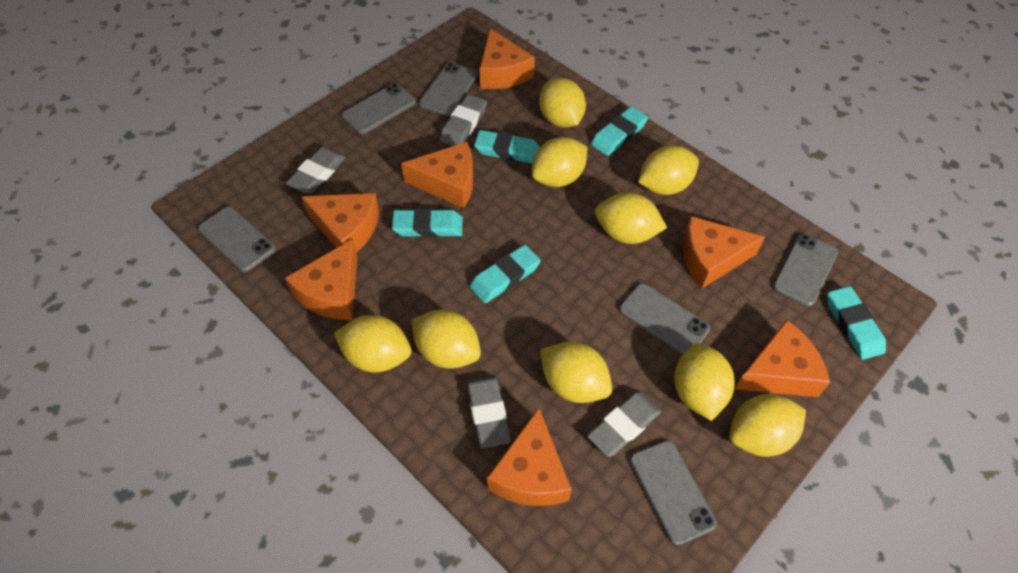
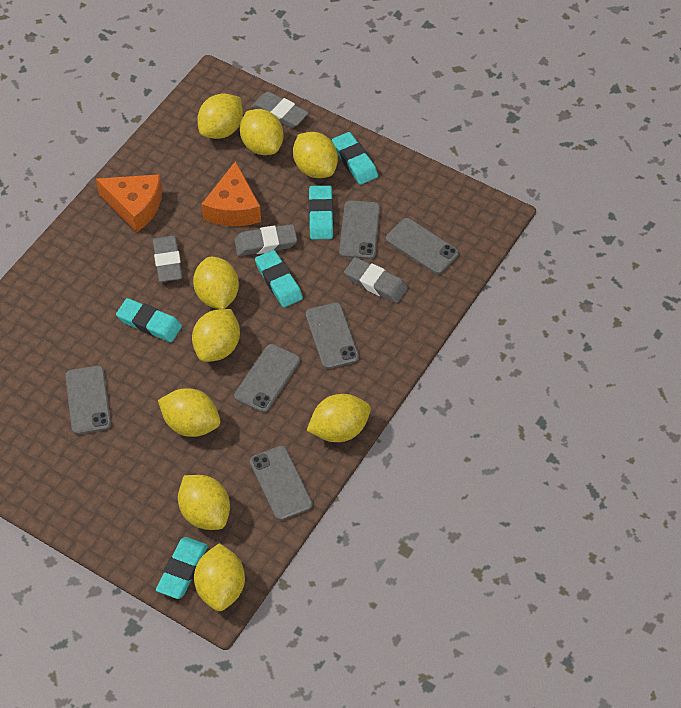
orange cheese: 7 -> 2

